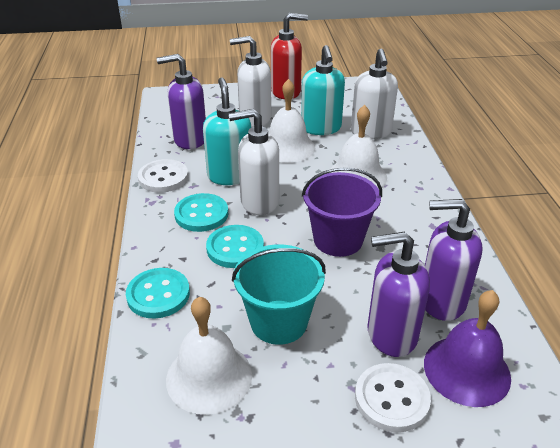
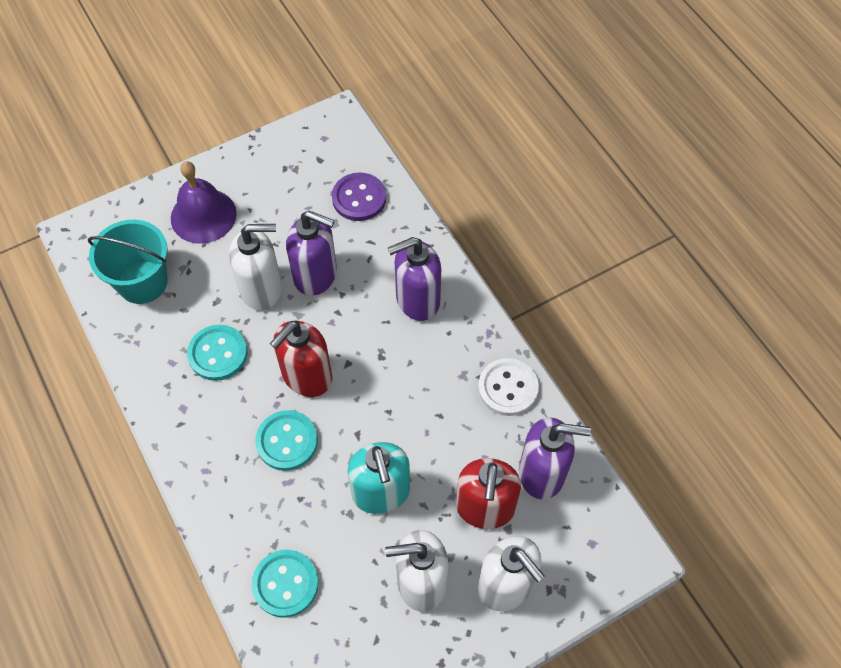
purple bucket: 1 -> 0
purple button: 0 -> 1
red soap dispenser: 1 -> 2
turquoise soap dispenser: 2 -> 1
white bell: 3 -> 0
white button: 2 -> 1

